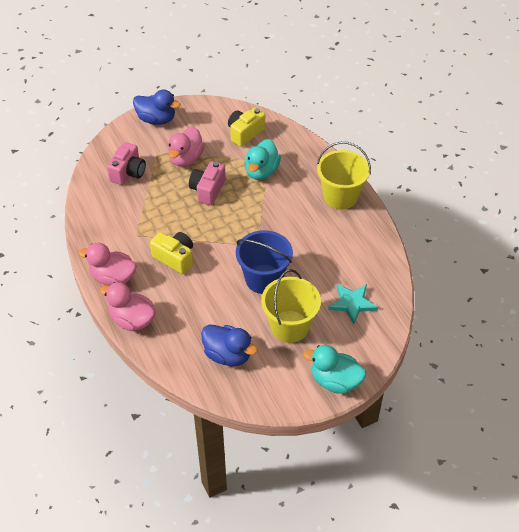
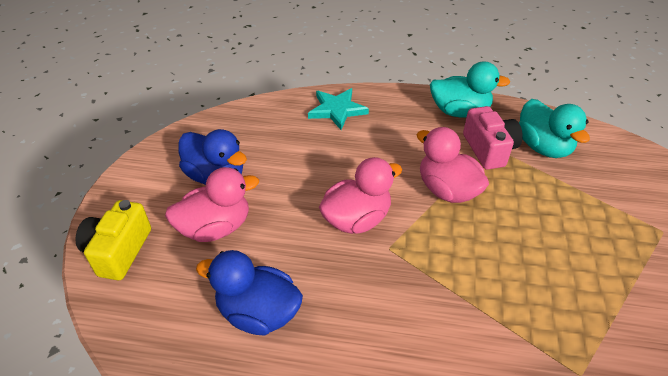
blue bucket: 1 -> 0
pink camera: 2 -> 1
yellow bucket: 2 -> 0
yellow camera: 2 -> 1

